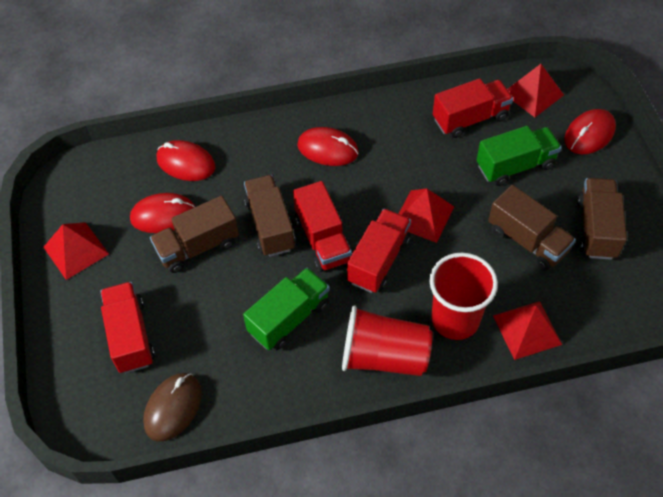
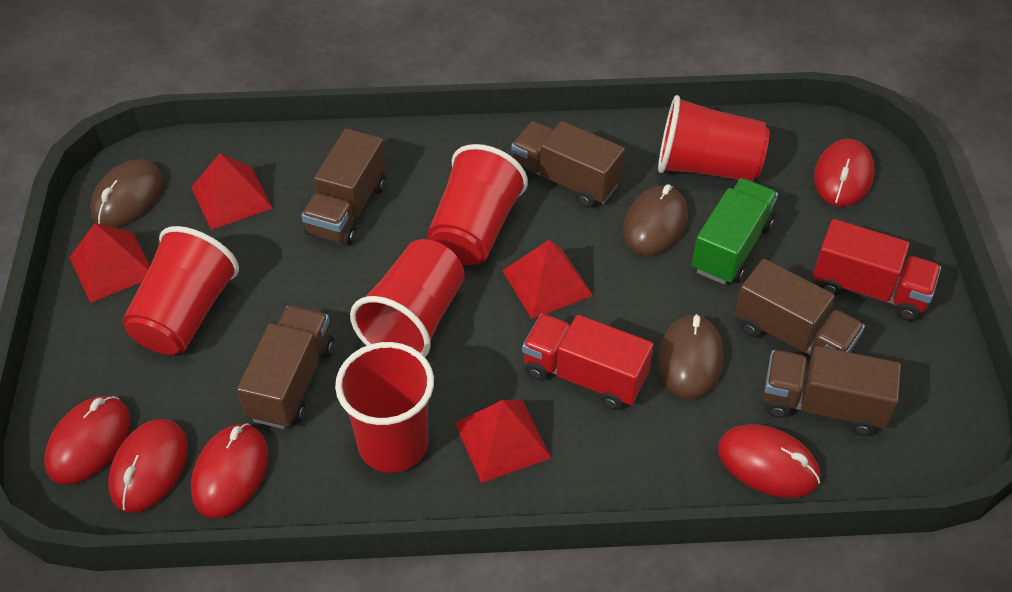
brown mouse: 1 -> 3
brown truck: 4 -> 5
green truck: 2 -> 1
red cup: 2 -> 5
red mouse: 4 -> 5
red truck: 4 -> 2

